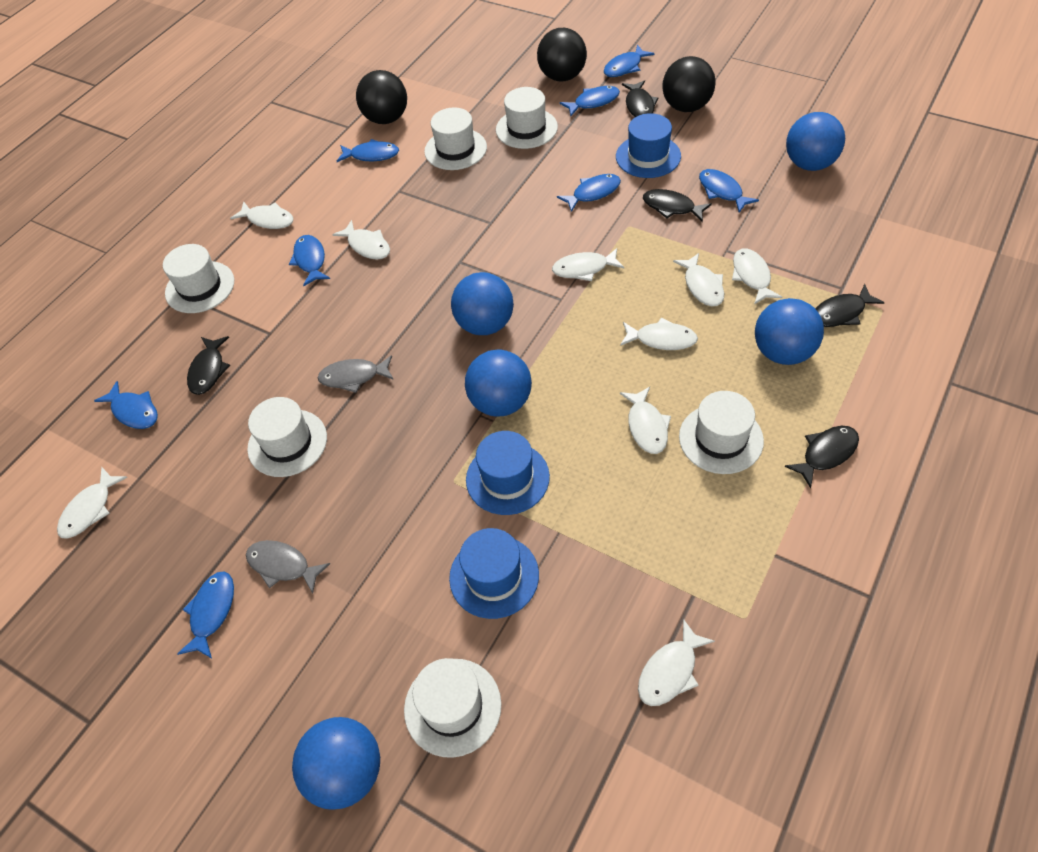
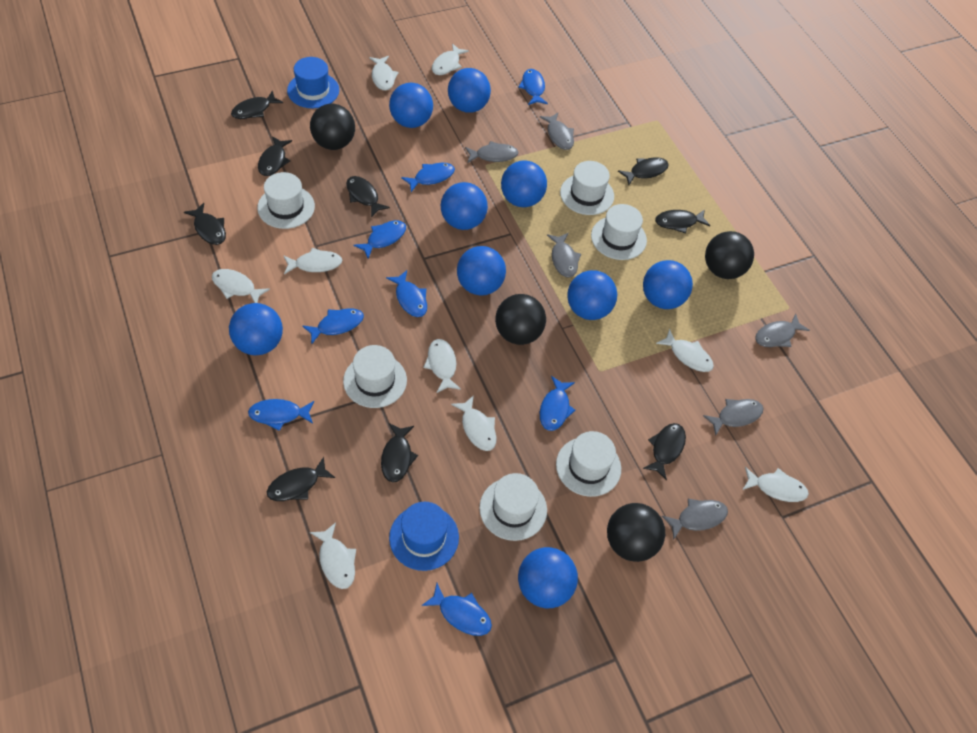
black ball: 3 -> 4
black fish: 5 -> 9
blue ball: 5 -> 9
blue hat: 3 -> 2
grey fish: 2 -> 6

